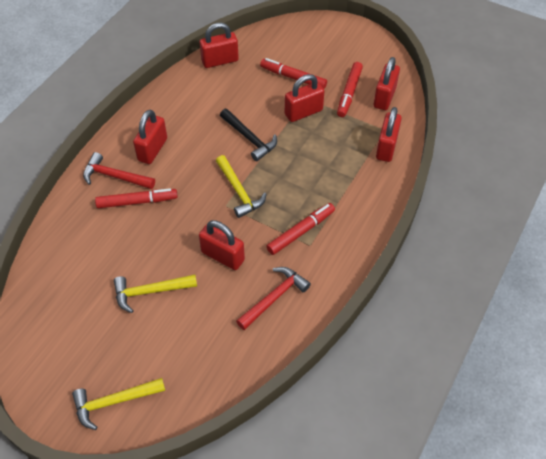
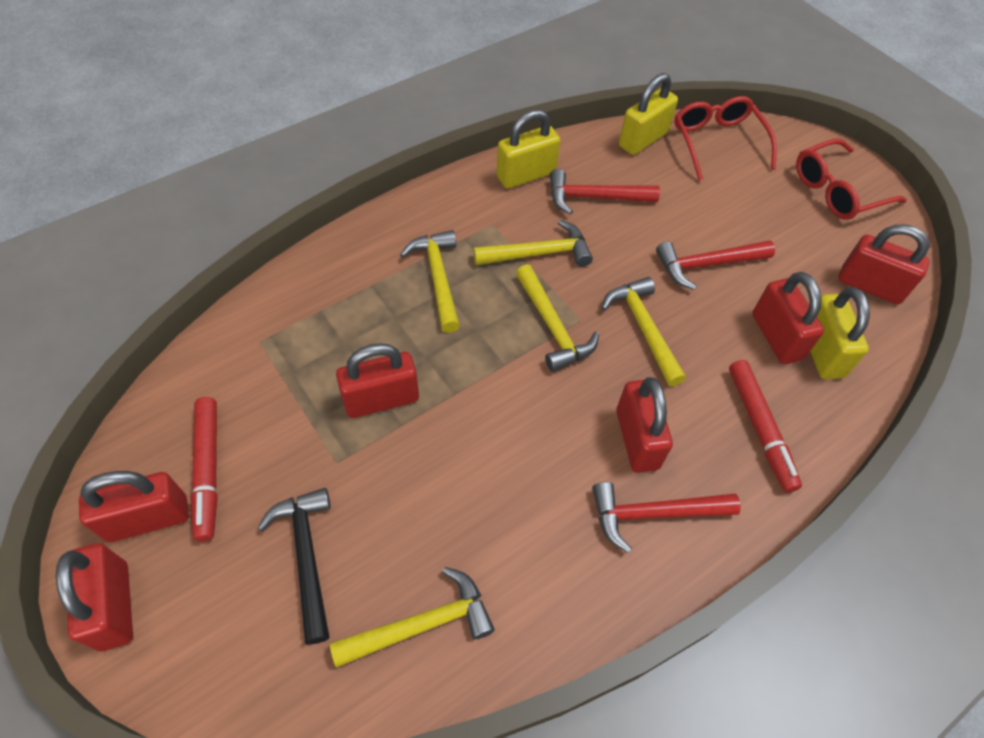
red glasses: 0 -> 2
red hammer: 2 -> 3
red marker: 4 -> 2
yellow hammer: 3 -> 5
yellow padlock: 0 -> 3

